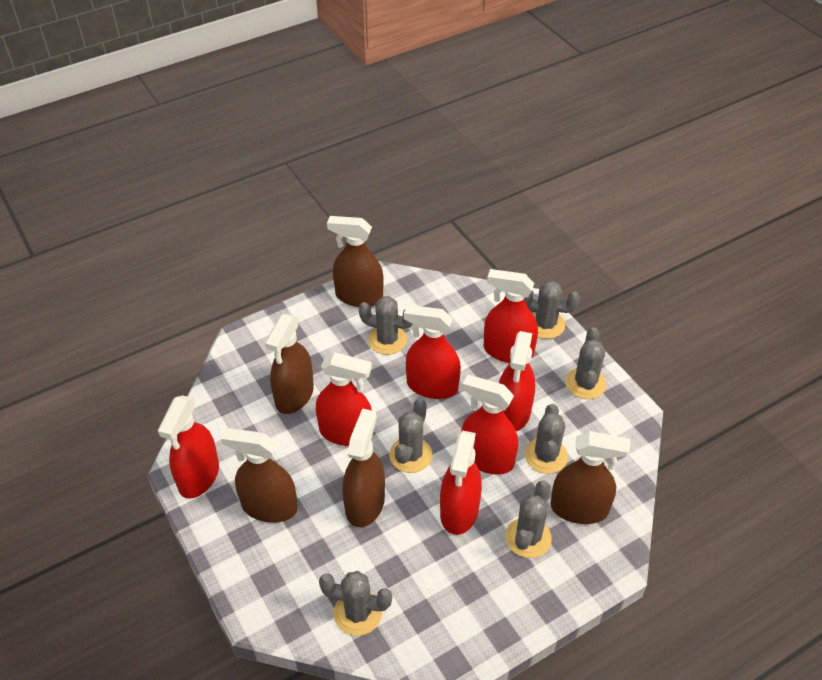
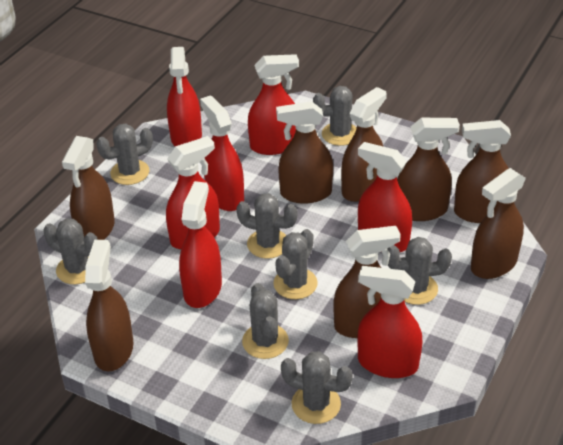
brown spray bottle: 5 -> 8
grey cactus: 7 -> 8

